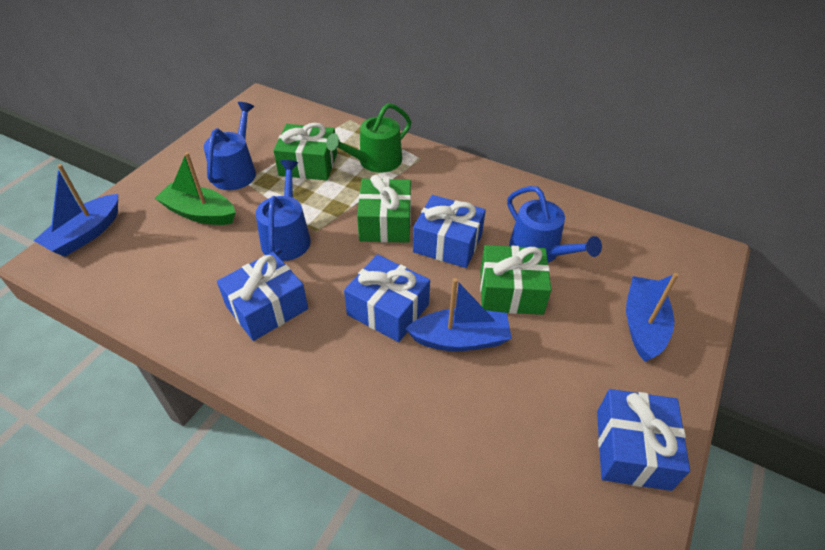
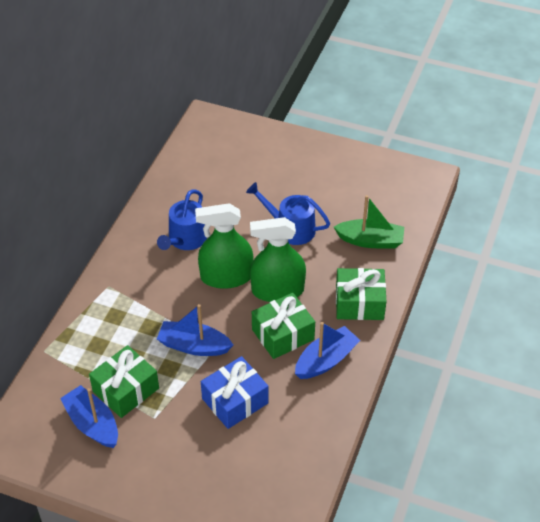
blue gift: 4 -> 1
blue watering can: 3 -> 2
green spray bottle: 0 -> 2
green watering can: 1 -> 0

